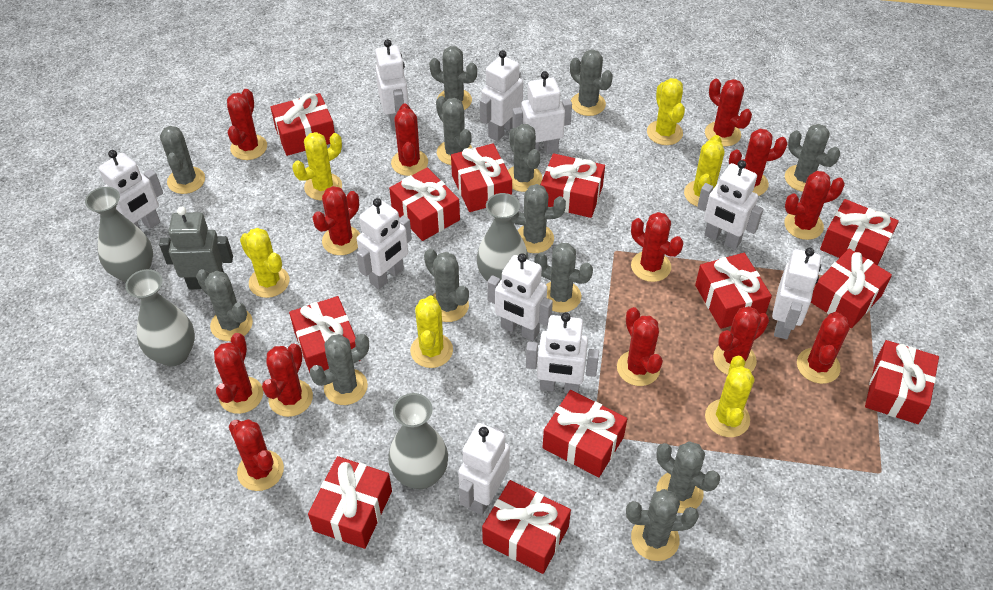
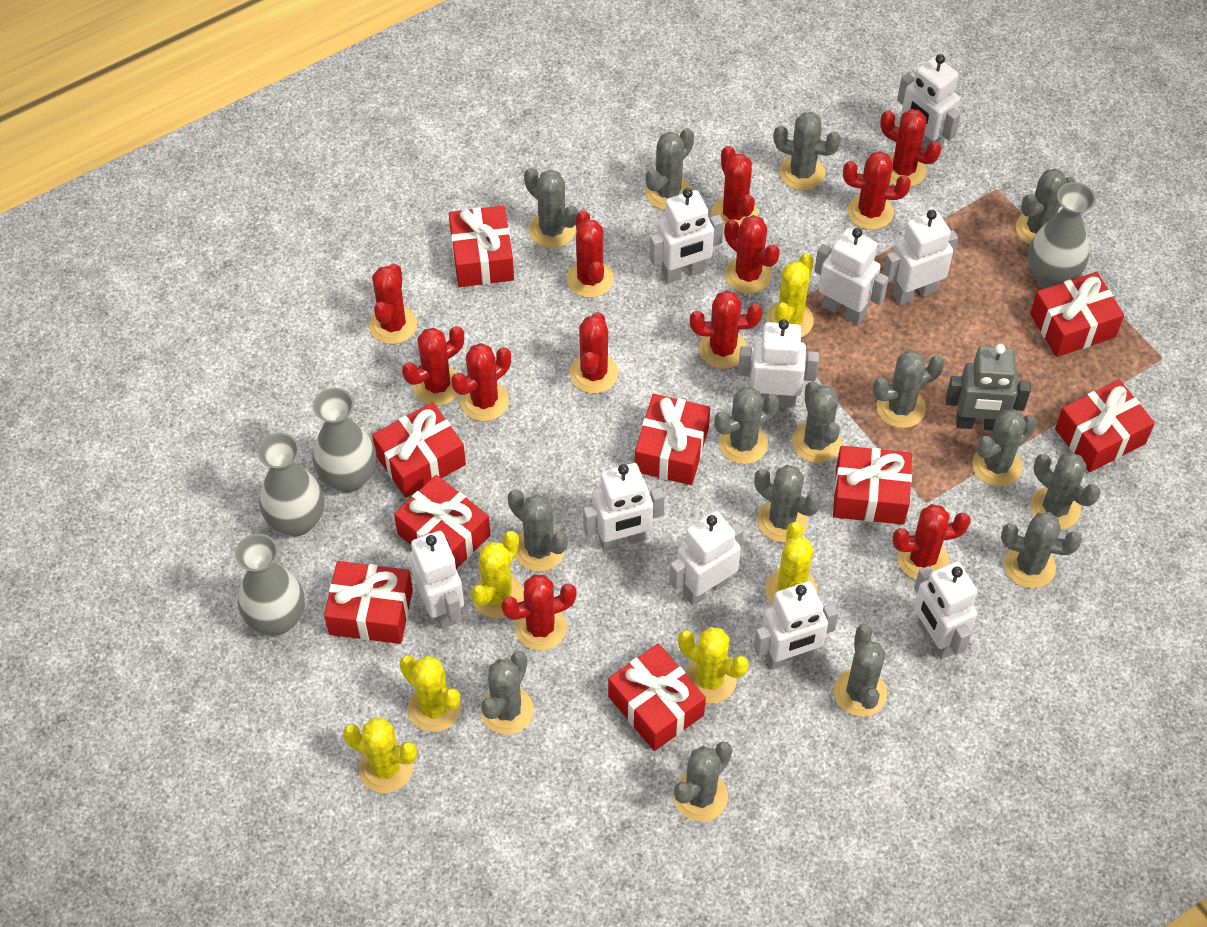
grey cactus: 13 -> 15
red cactus: 13 -> 12
red gift: 12 -> 9

